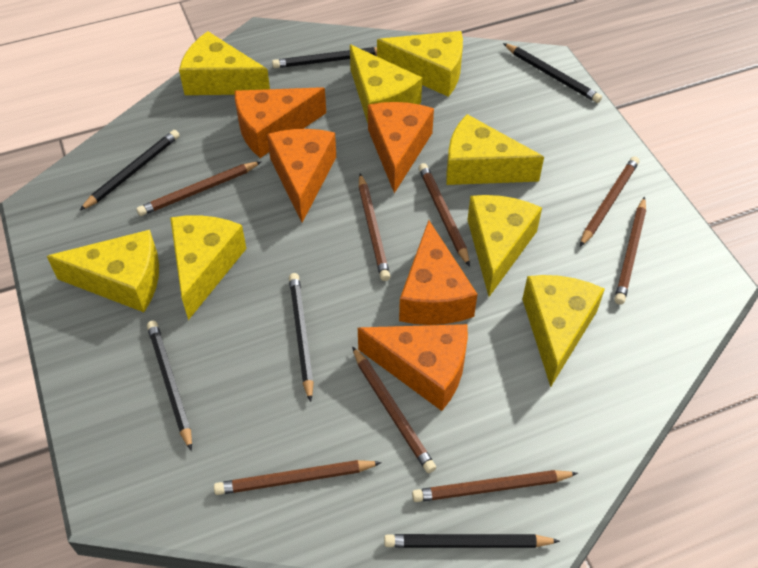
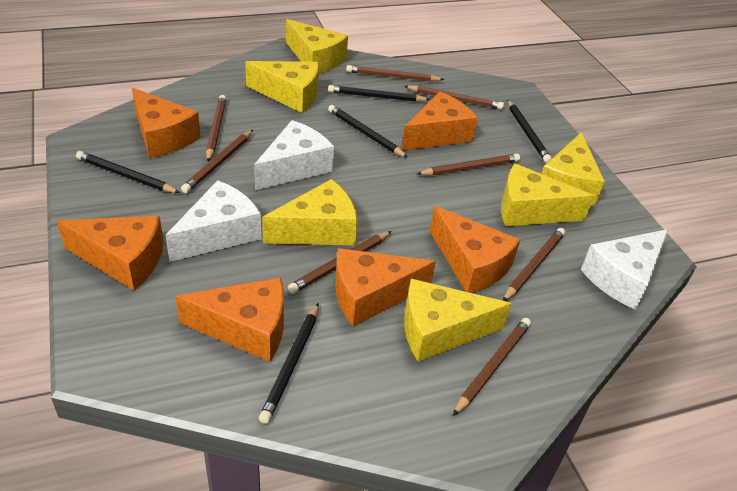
black pencil: 6 -> 5
orange cheese: 5 -> 6
white cheese: 0 -> 3
yellow cheese: 8 -> 6

